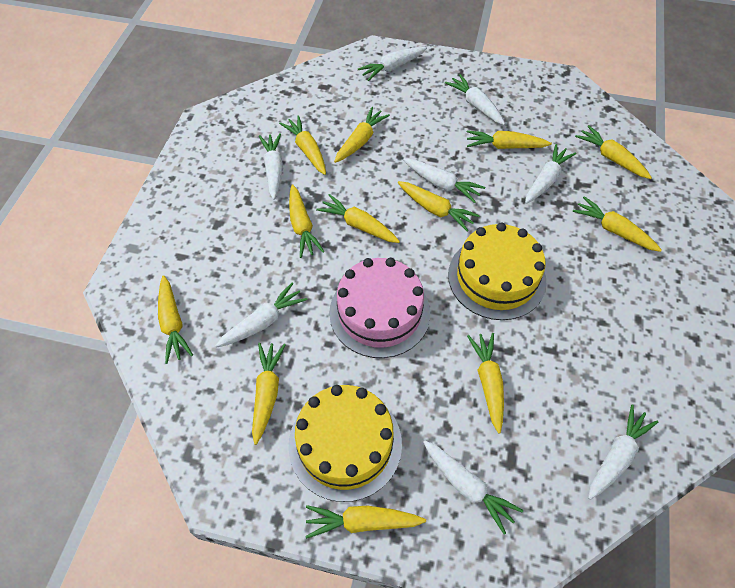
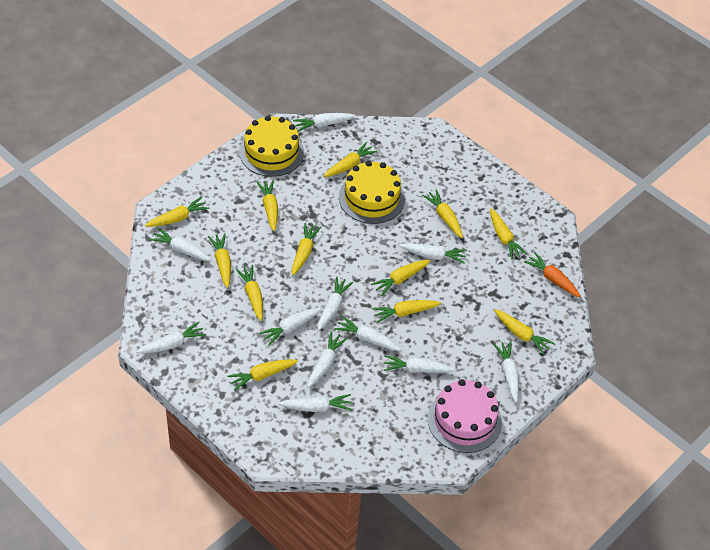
orange carrot: 0 -> 1
white carrot: 8 -> 11

